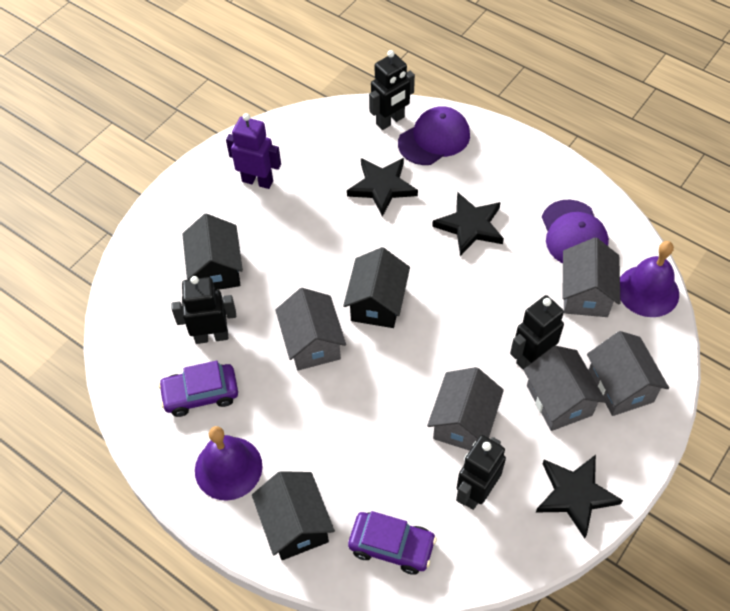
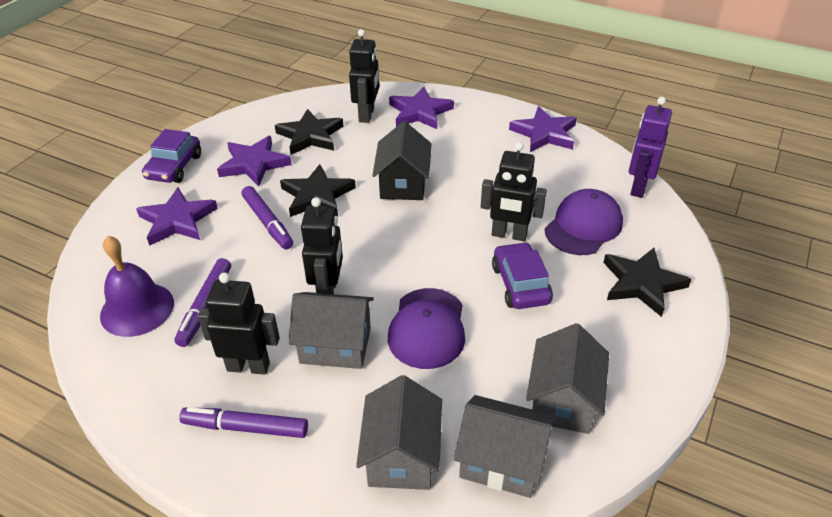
black house: 3 -> 1
grey house: 5 -> 4
purple bell: 2 -> 1
purple marker: 0 -> 3
purple star: 0 -> 4

